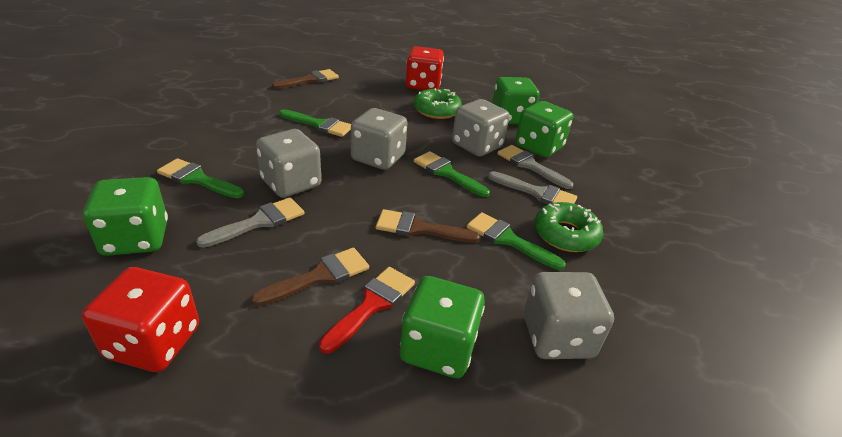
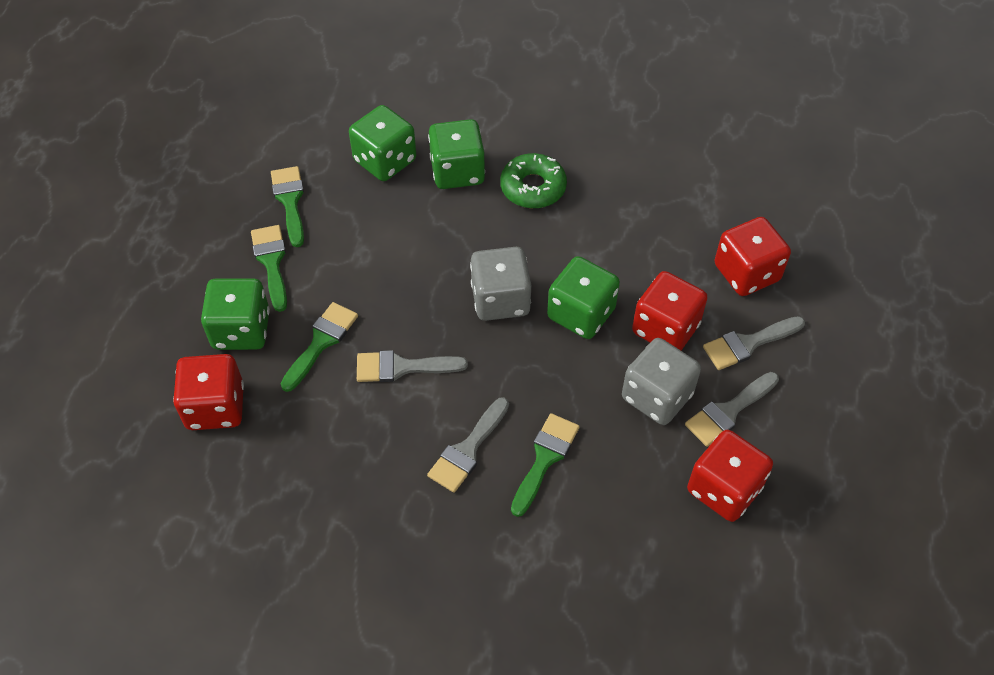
brown brush: 3 -> 0
green donut: 2 -> 1
grey brush: 3 -> 4
grey dice: 4 -> 2
red brush: 1 -> 0
red dice: 2 -> 4

